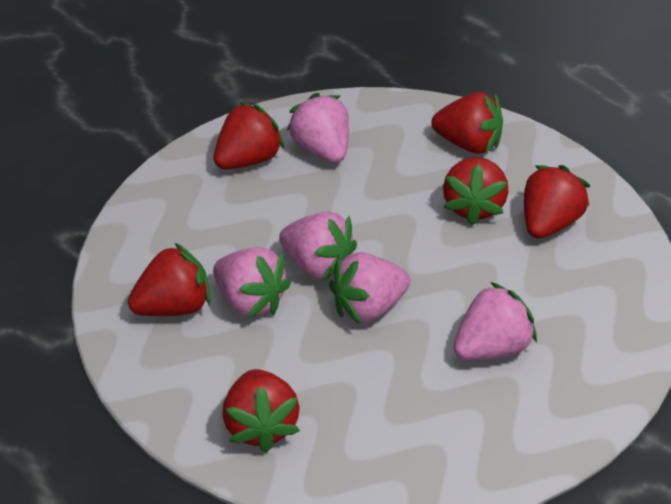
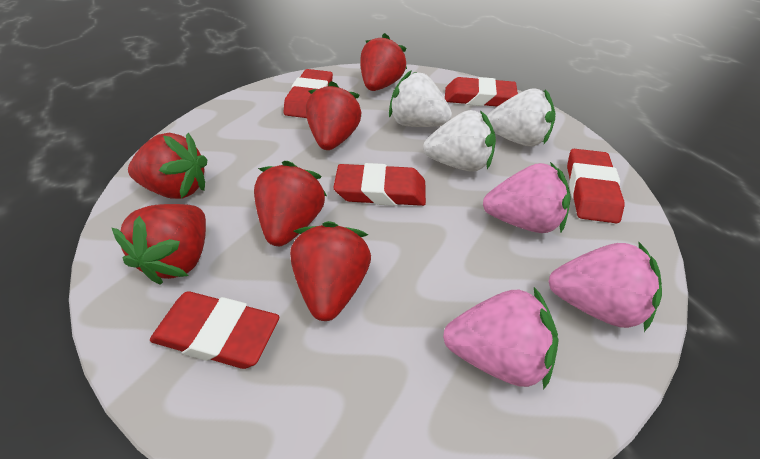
pink strawberry: 5 -> 3
red eraser: 0 -> 5
white strawberry: 0 -> 3

